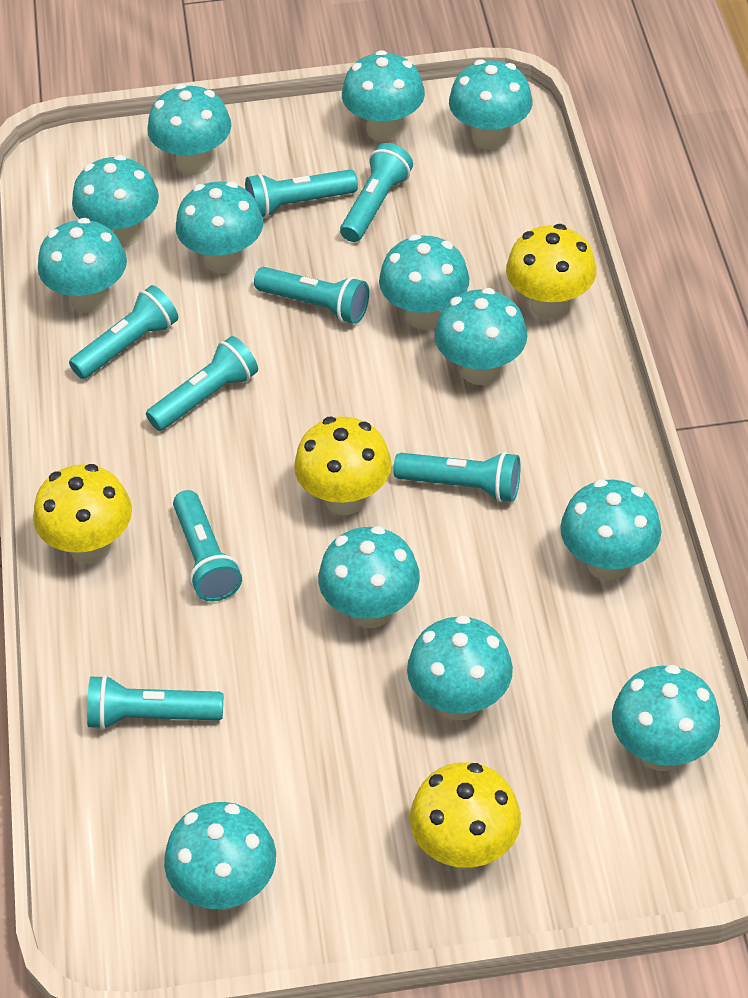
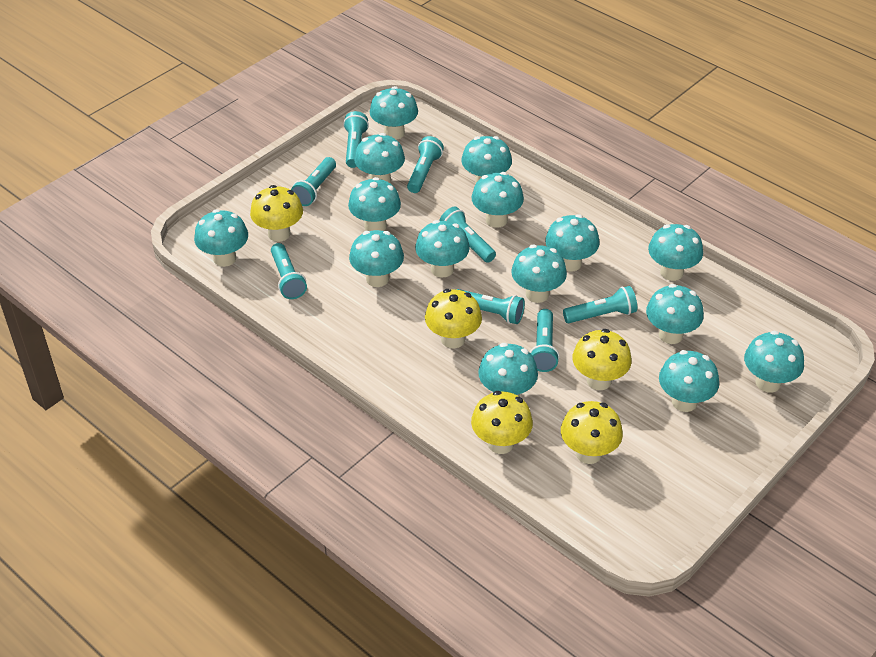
turquoise mushroom: 13 -> 15
yellow mushroom: 4 -> 5

